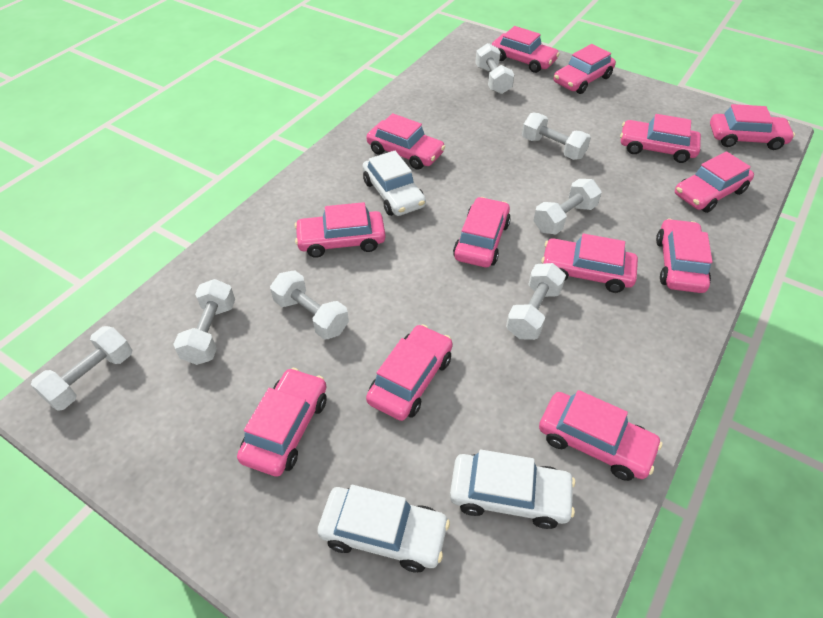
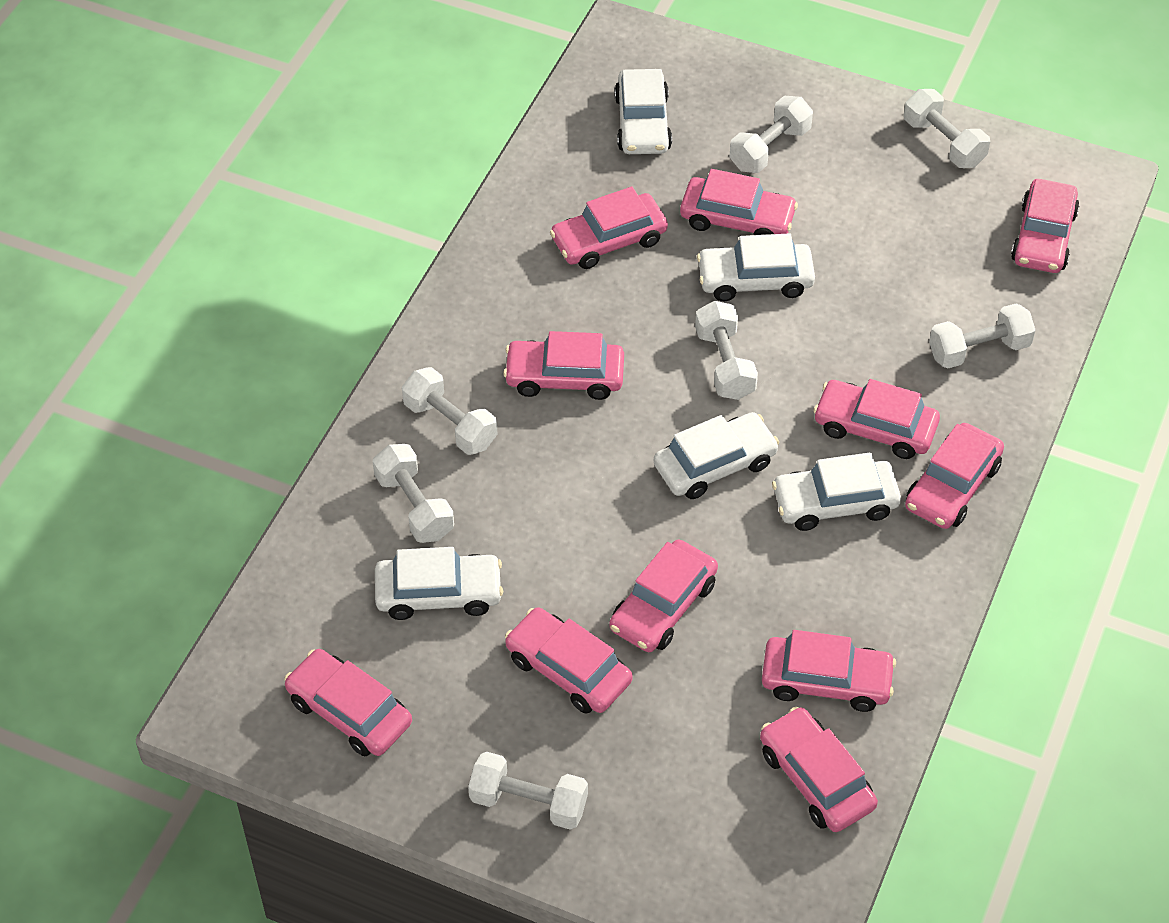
pink car: 13 -> 11
white car: 3 -> 5

